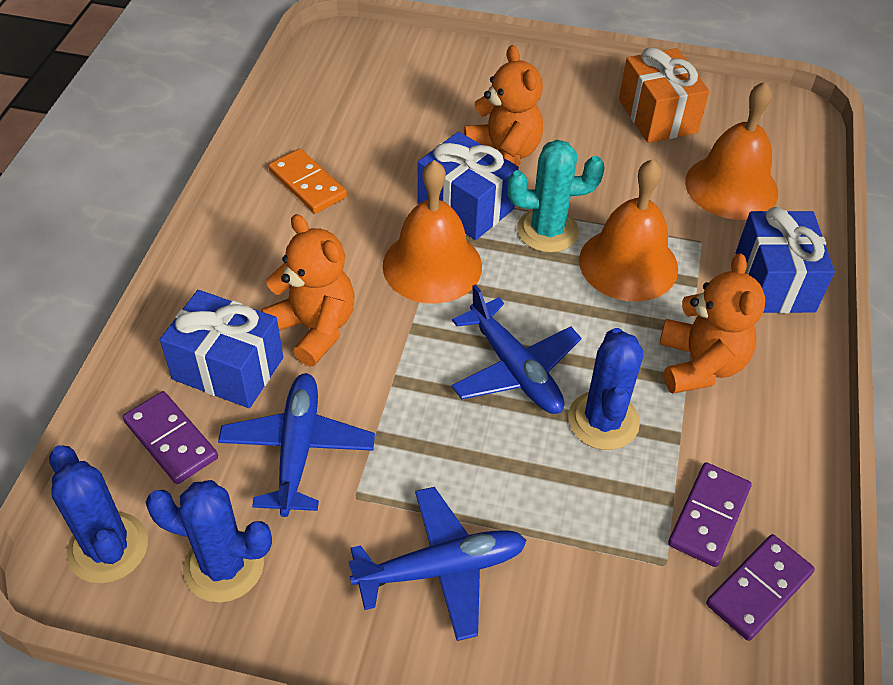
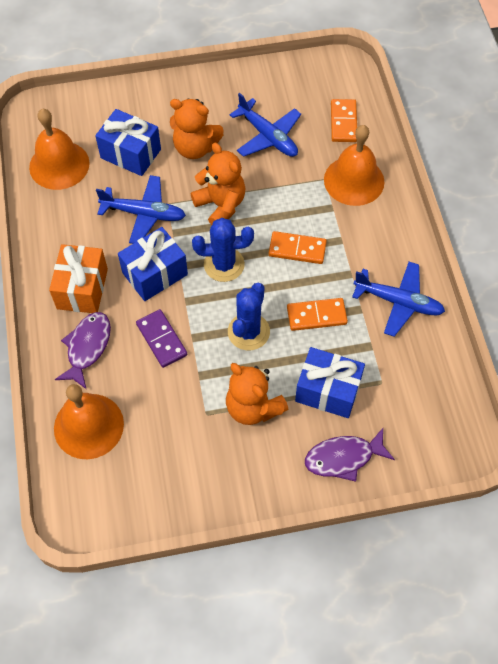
blue cactus: 3 -> 2
orange domino: 1 -> 3
purple domino: 3 -> 1
purple fish: 0 -> 2
turquoise cactus: 1 -> 0

